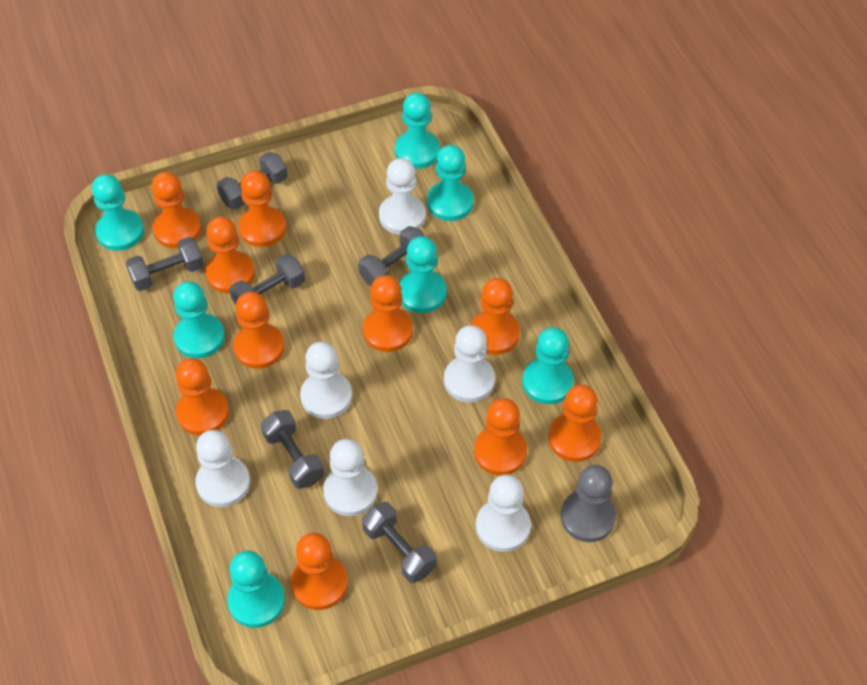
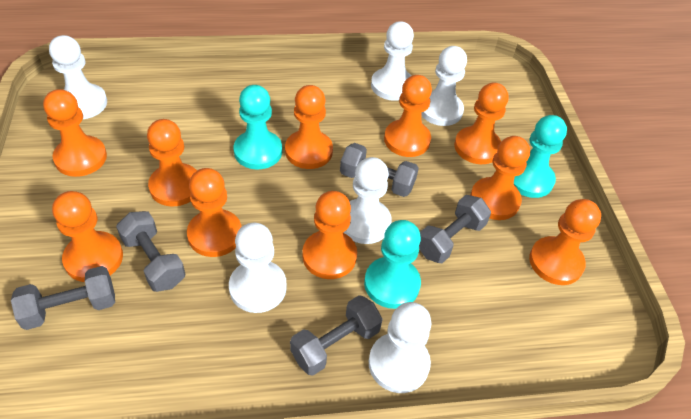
grey dumbbell: 6 -> 5
grey pawn: 1 -> 0
turquoise pawn: 7 -> 3

